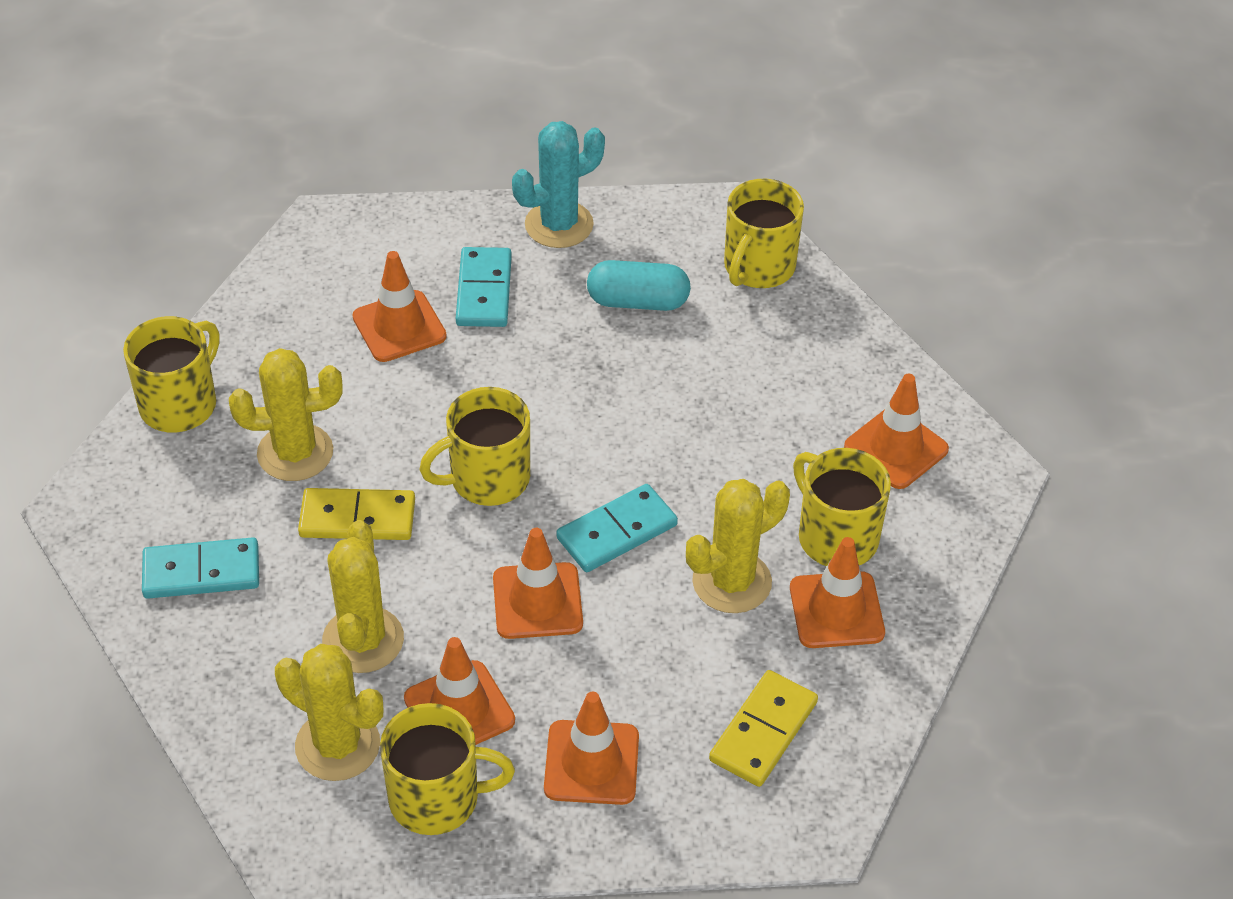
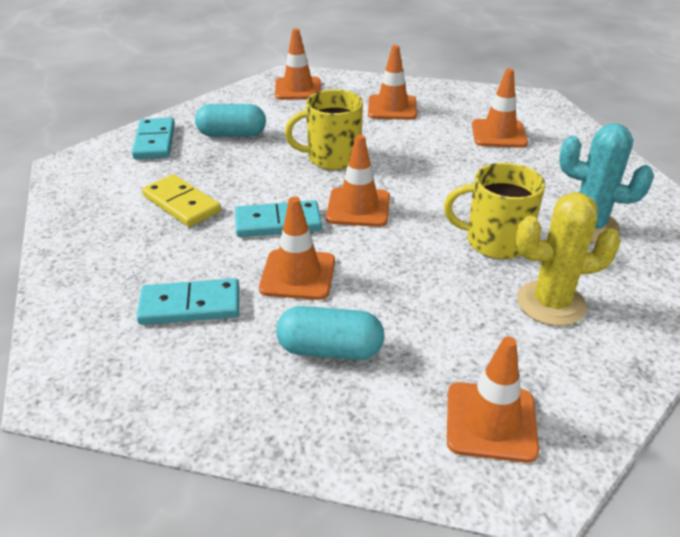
turquoise capsule: 1 -> 2
yellow cactus: 4 -> 1
yellow domino: 2 -> 1
yellow mug: 5 -> 2

